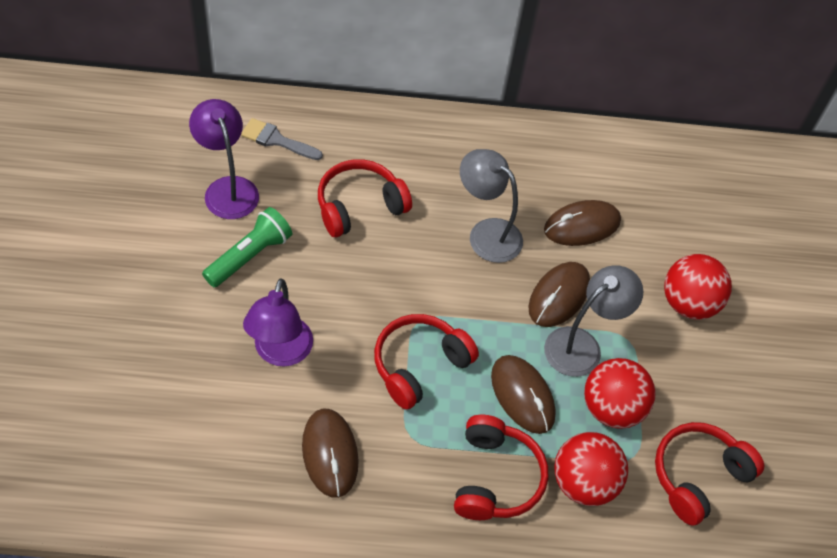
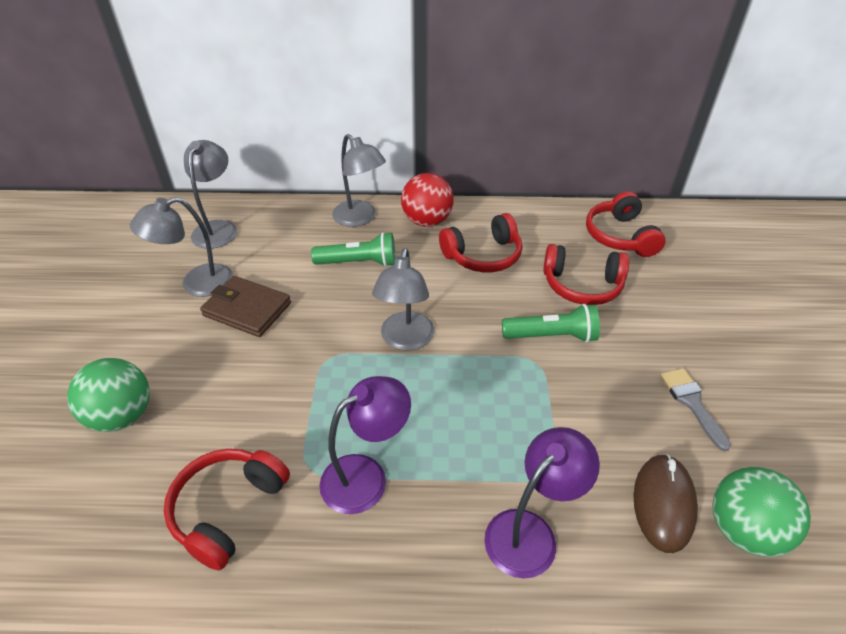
brown mouse: 4 -> 1
brown wallet: 0 -> 1
green ball: 0 -> 2
green flashlight: 1 -> 2
grey lamp: 2 -> 4
red ball: 3 -> 1

